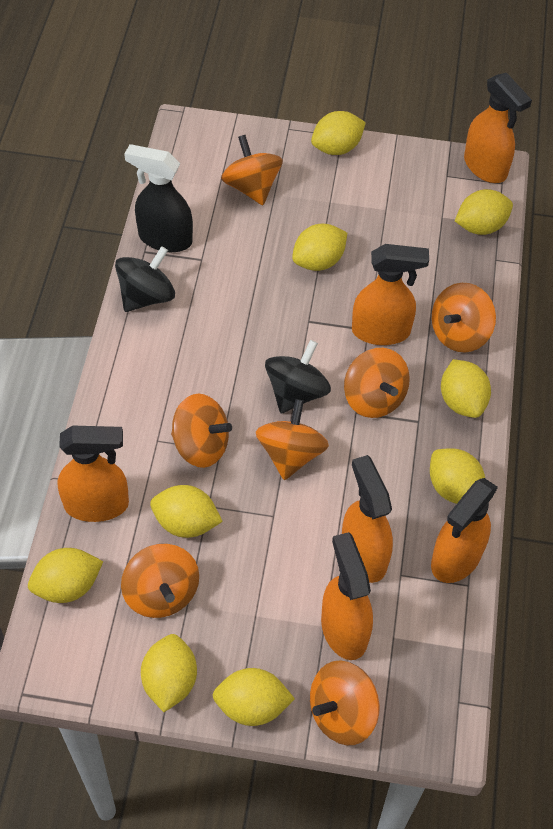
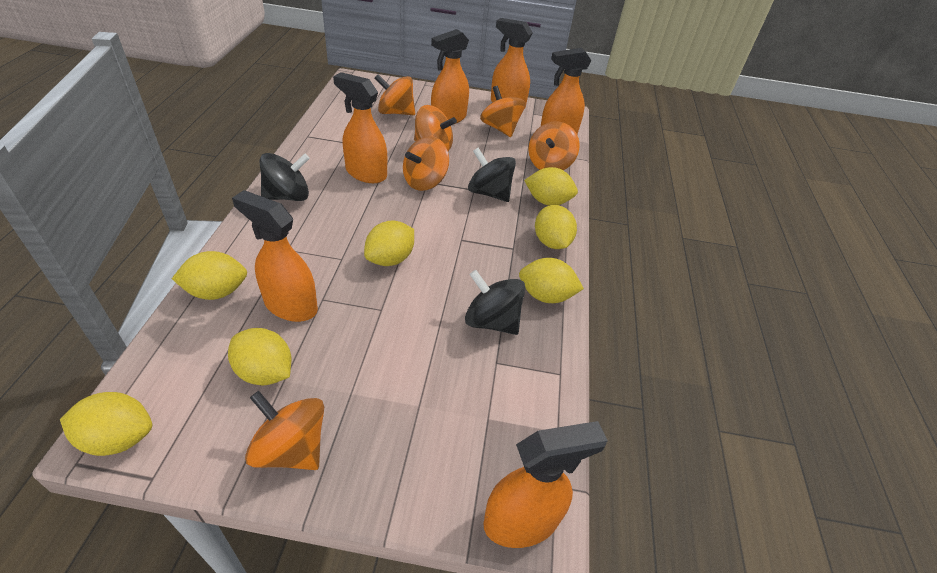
black spinning top: 2 -> 3
black spray bottle: 1 -> 0
orange spinning top: 7 -> 6
yellow lemon: 9 -> 7

